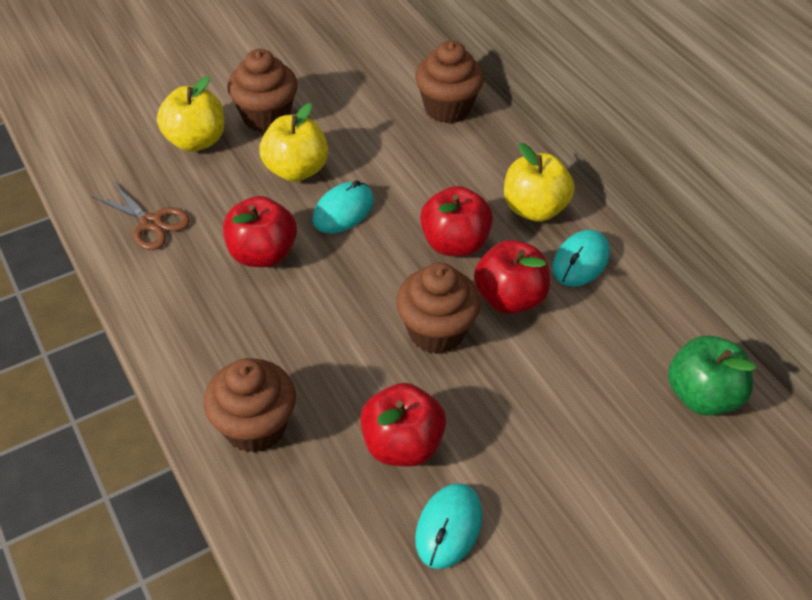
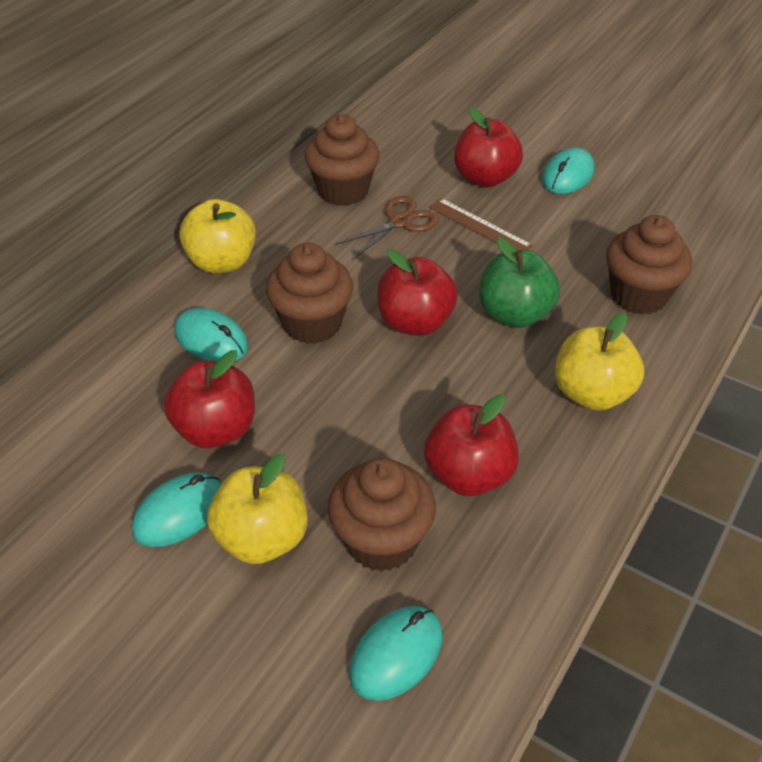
brown ruler: 0 -> 1
turquoise mouse: 3 -> 4

